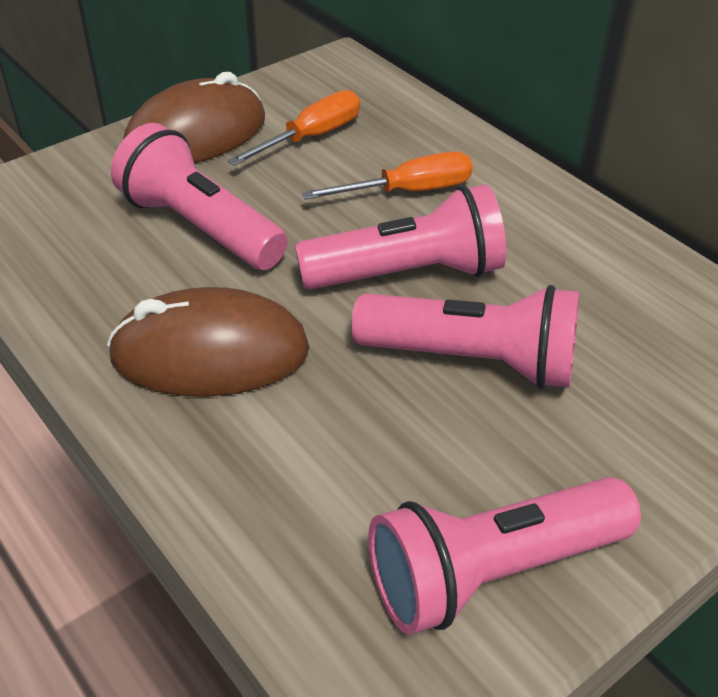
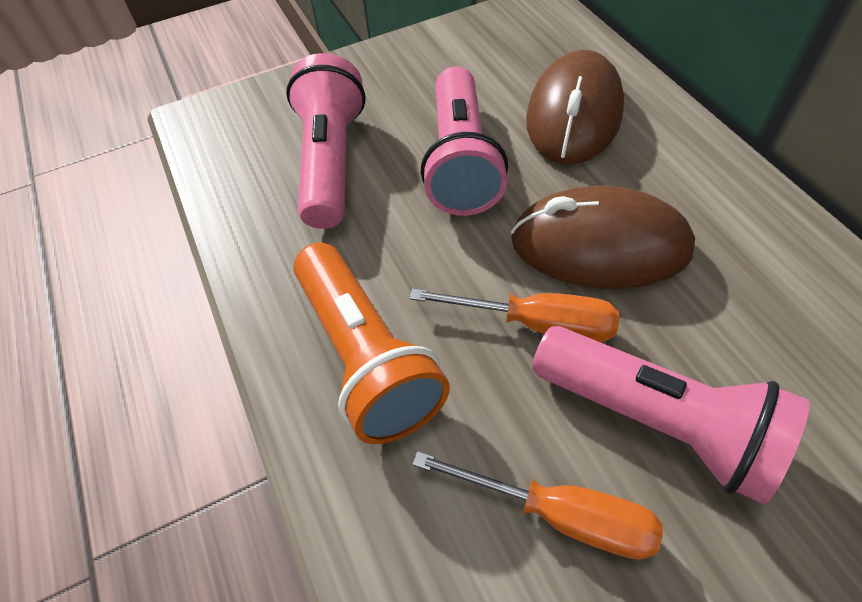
orange flashlight: 0 -> 1
pink flashlight: 4 -> 3

